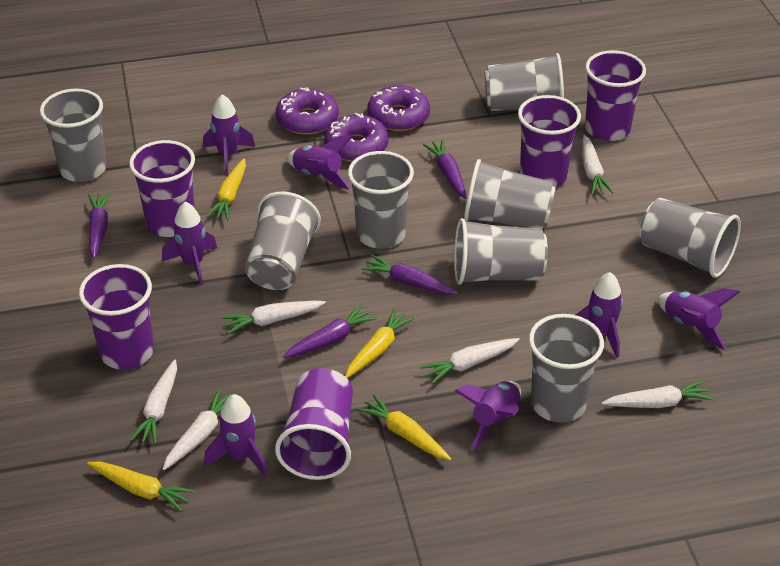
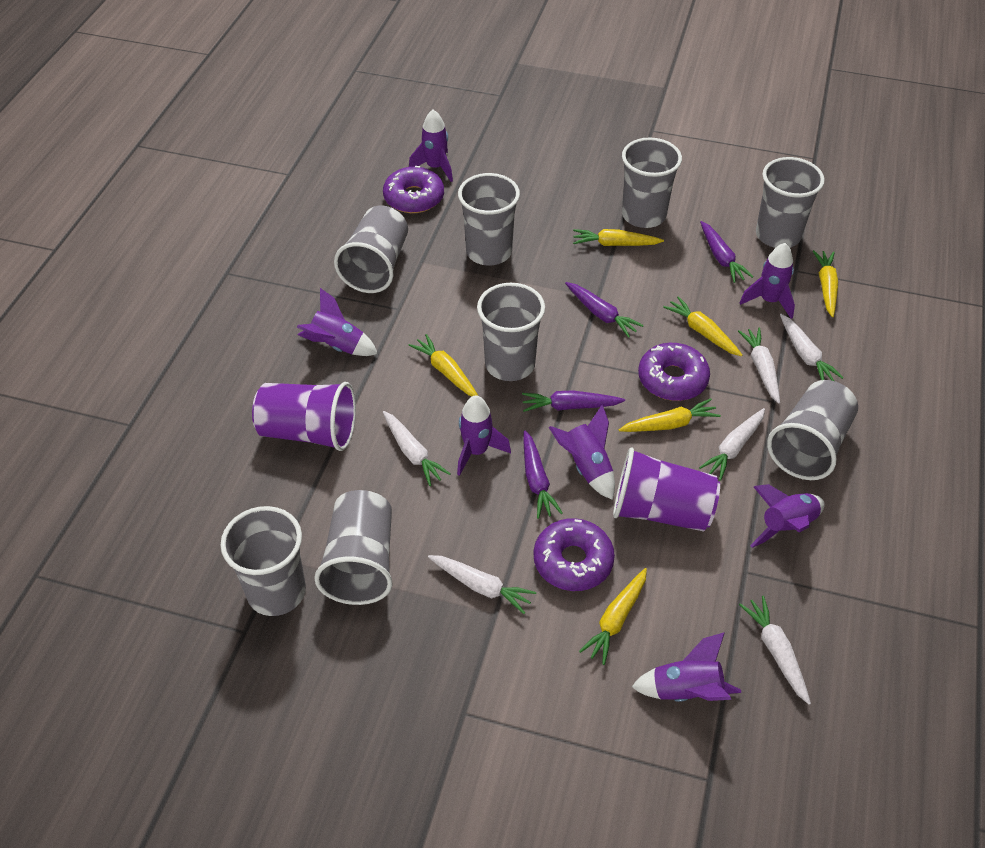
purple cup: 5 -> 2
yellow carrot: 4 -> 6

